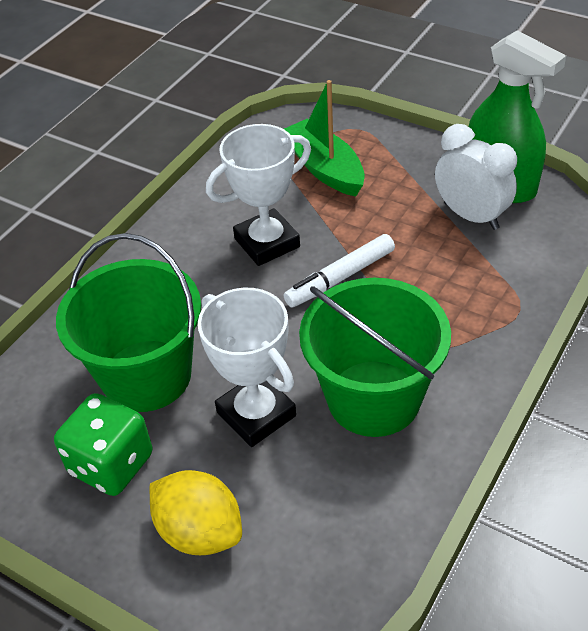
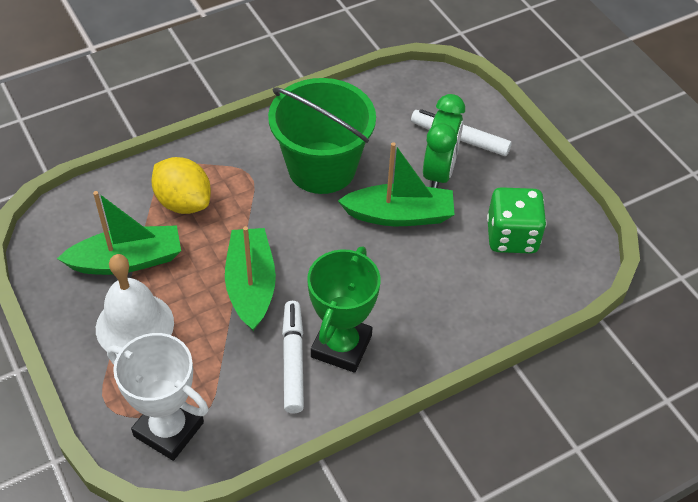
green boat: 1 -> 3
green bucket: 2 -> 1
green clock: 0 -> 1
green spray bottle: 1 -> 0
green trophy: 0 -> 1
white bell: 0 -> 1
white clock: 1 -> 0
white marker: 1 -> 2
white trophy: 2 -> 1

